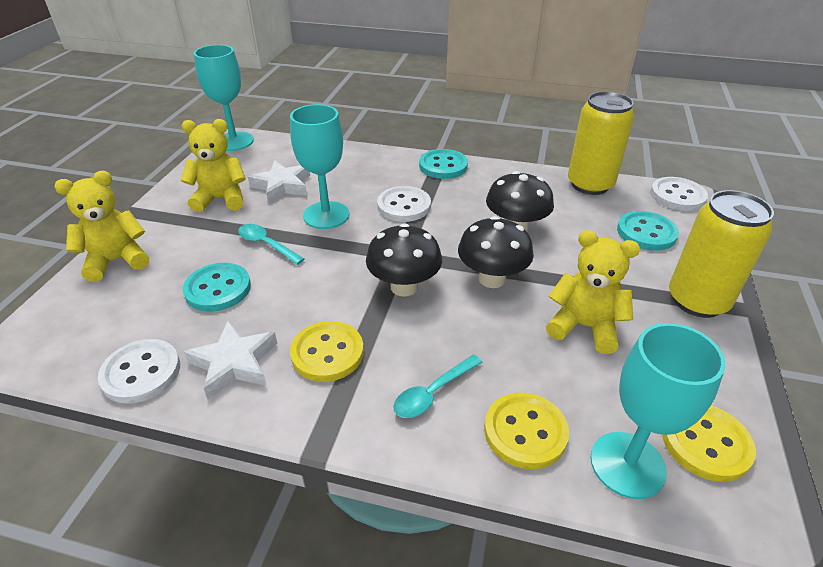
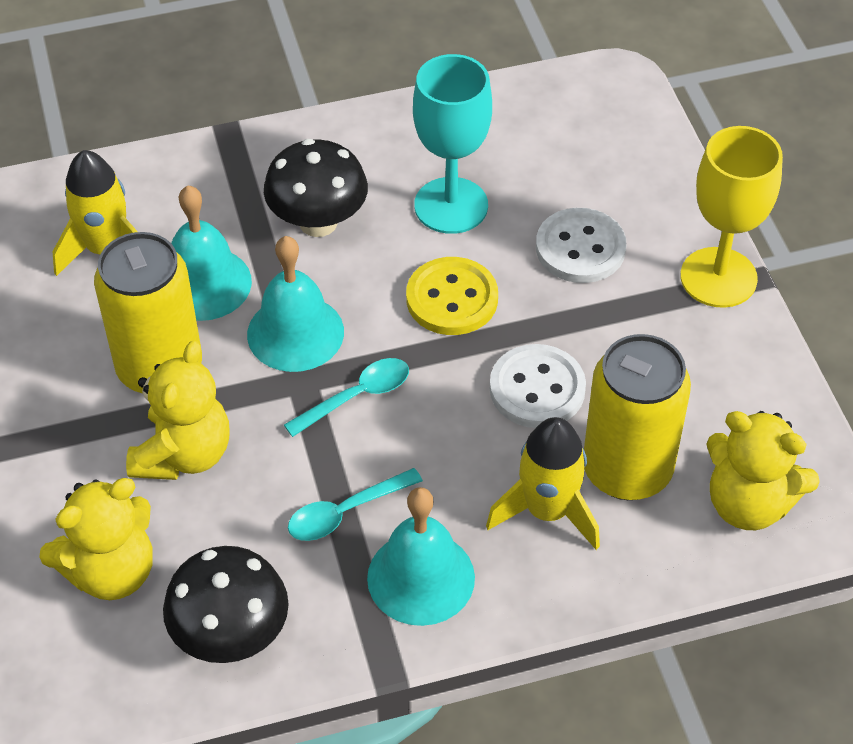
black mushroom: 3 -> 2
turquoise bell: 0 -> 3
turquoise button: 3 -> 0
turquoise goblet: 3 -> 1
white button: 3 -> 2
white star: 2 -> 0
yellow button: 3 -> 1
yellow goblet: 0 -> 1
yellow rocket: 0 -> 2

